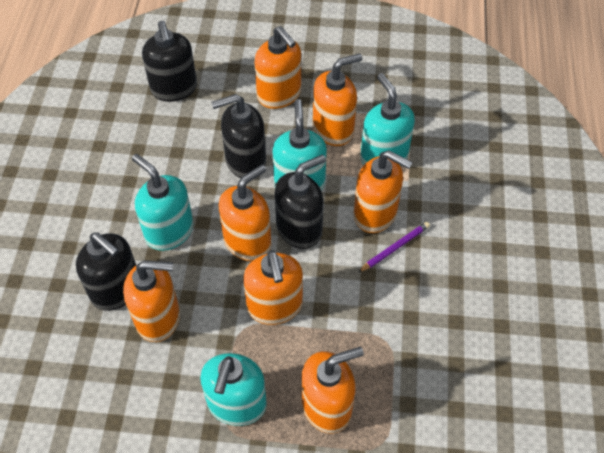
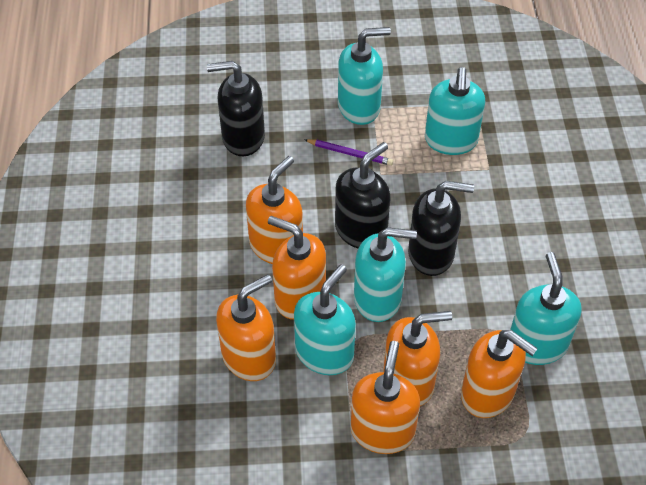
black soap dispenser: 4 -> 3
orange soap dispenser: 7 -> 6
turquoise soap dispenser: 4 -> 5

